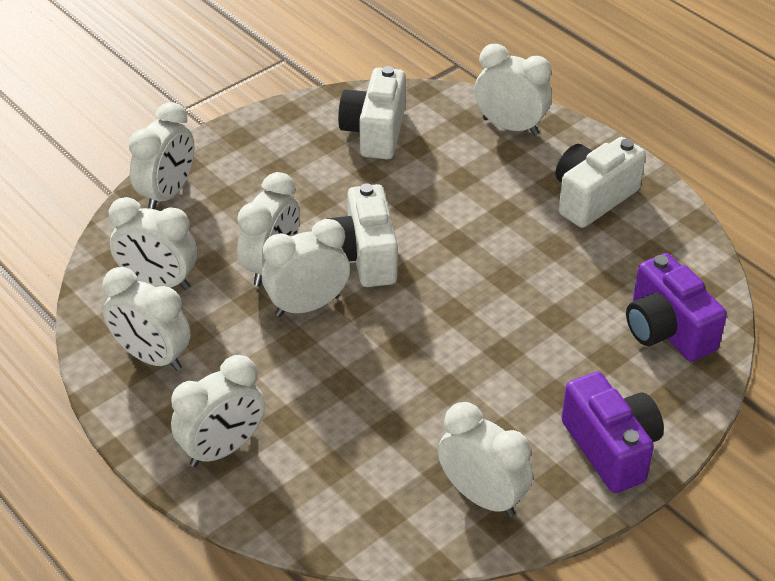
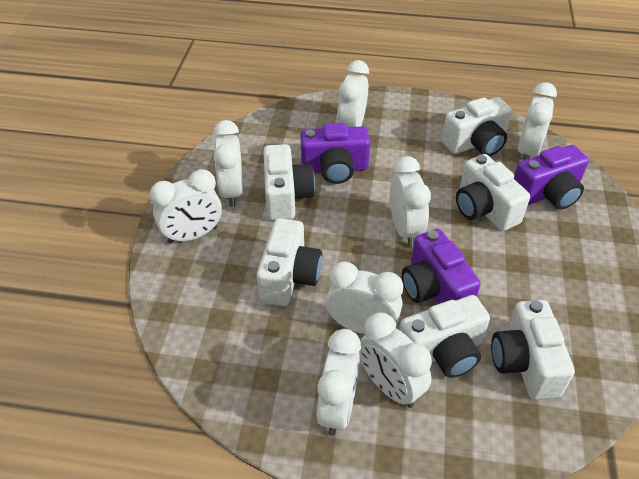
purple camera: 2 -> 3
white camera: 3 -> 6

